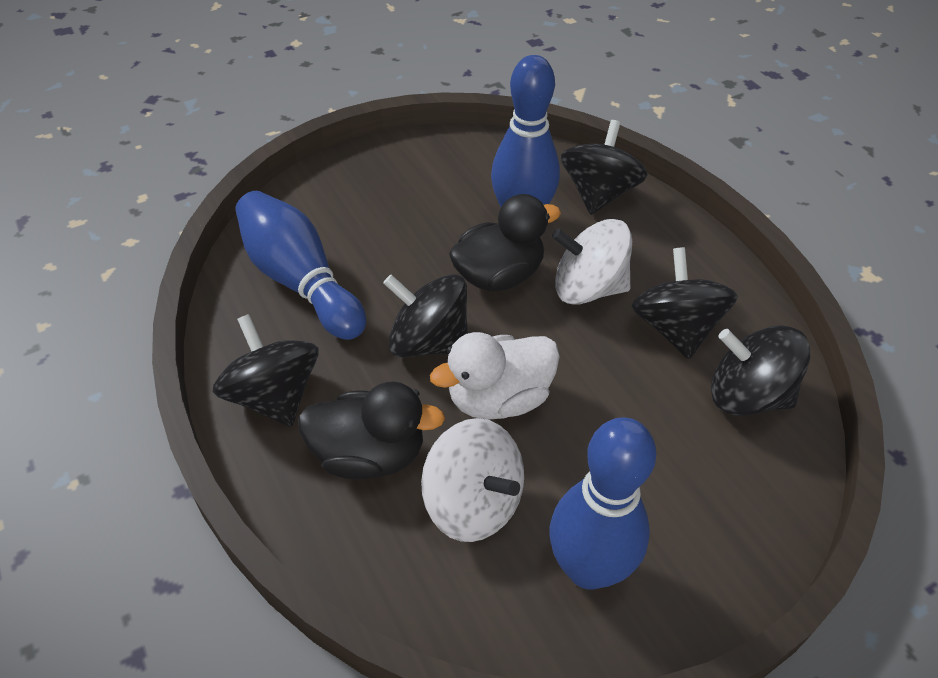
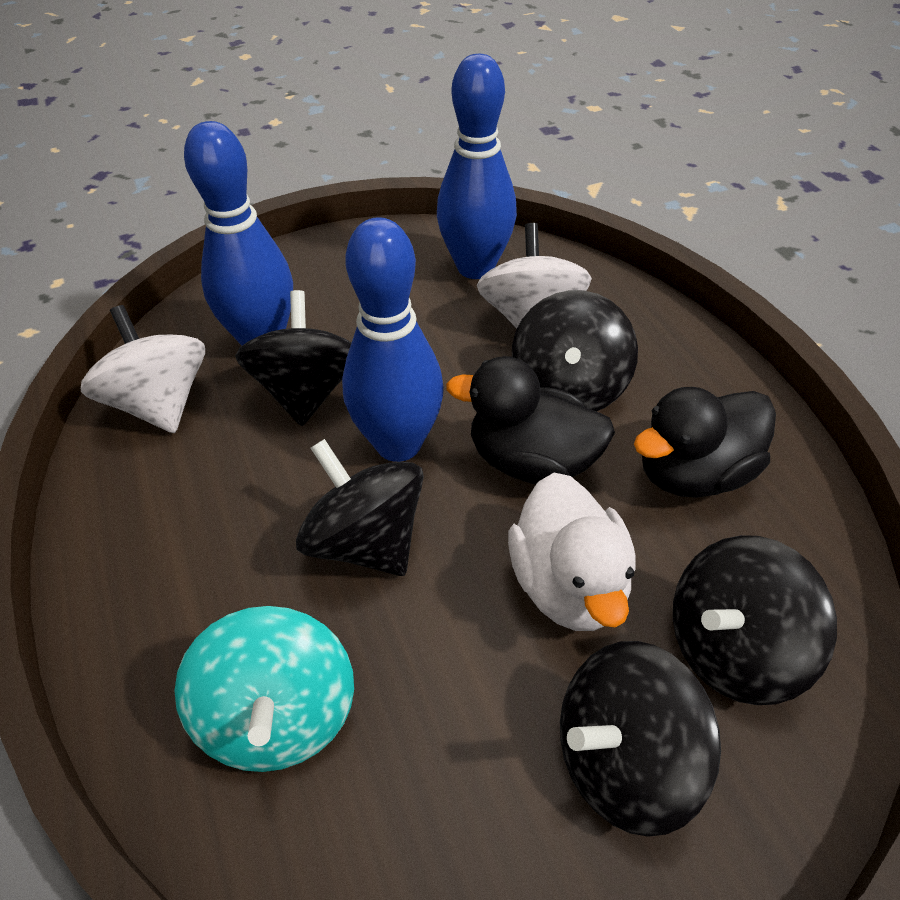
turquoise spinning top: 0 -> 1

